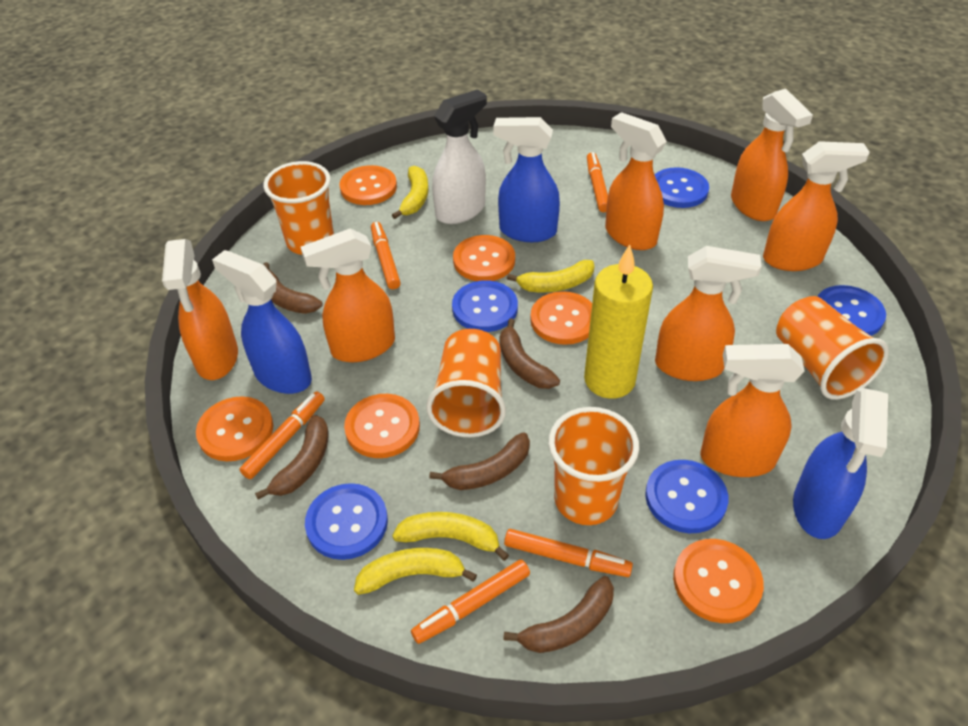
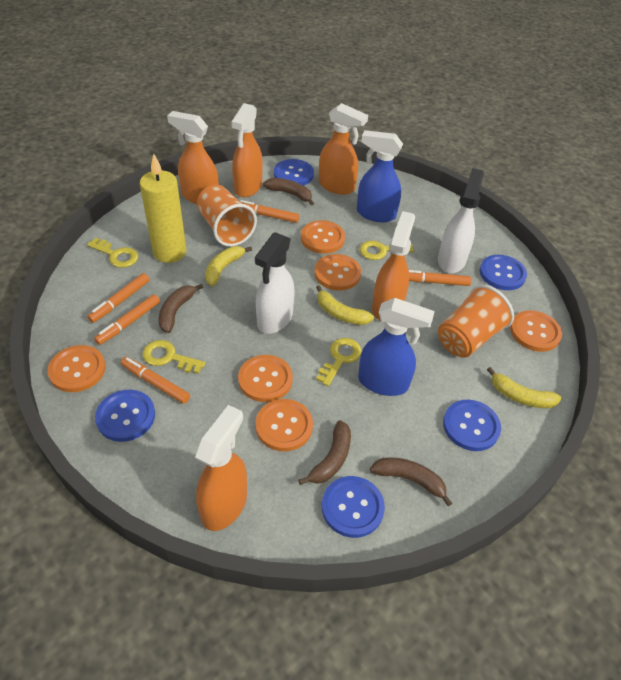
blue spray bottle: 3 -> 2
brown banana: 5 -> 4
orange cup: 4 -> 2
orange spray bottle: 7 -> 5
white spray bottle: 1 -> 2
yellow banana: 4 -> 3
yellow key: 0 -> 4

